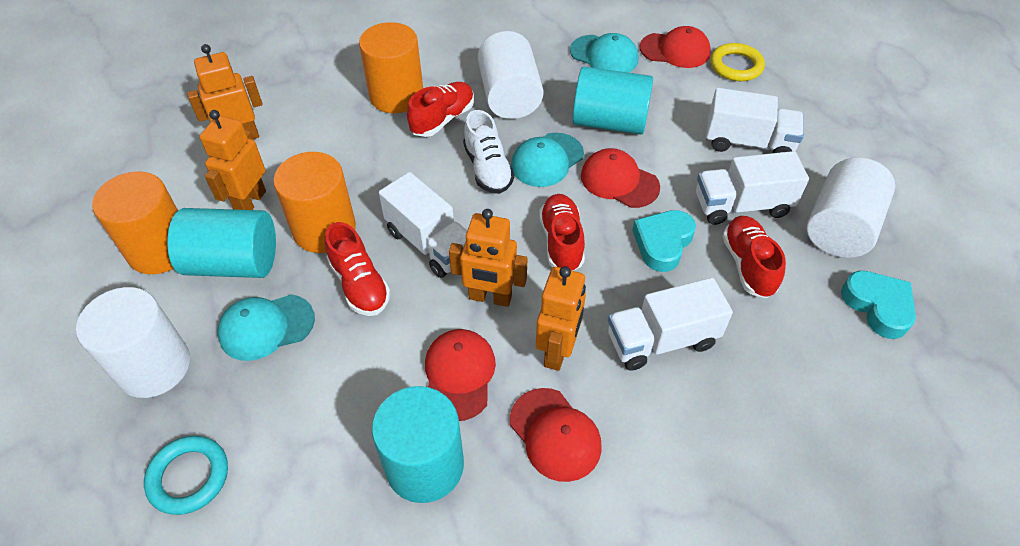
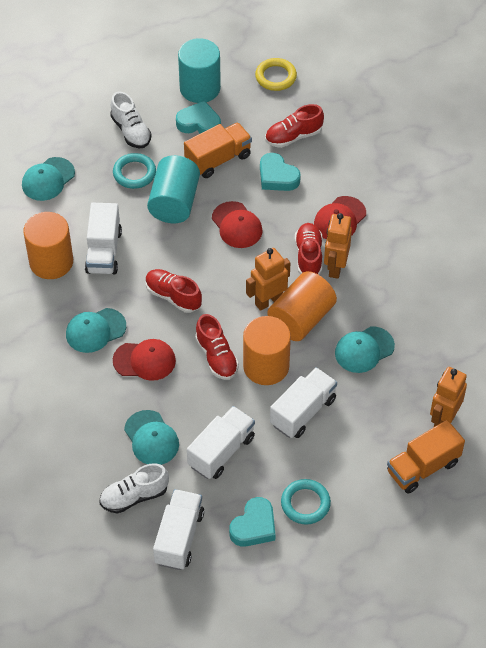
orange robot: 4 -> 3
orange truck: 0 -> 2
red cap: 4 -> 3
turquoise cap: 3 -> 4
turquoise cylinder: 3 -> 2
turquoise heart: 2 -> 3
turquoise ring: 1 -> 2
white cylinder: 3 -> 0
white shoe: 1 -> 2

